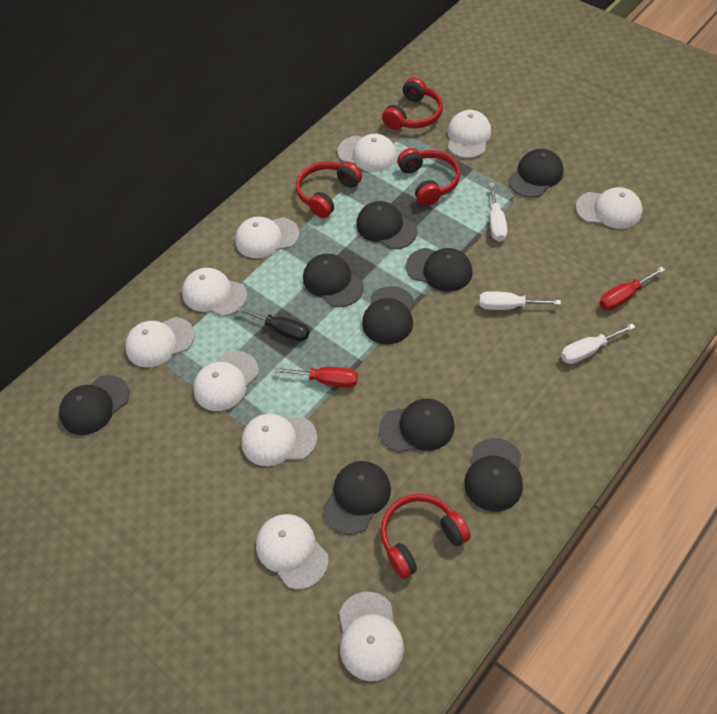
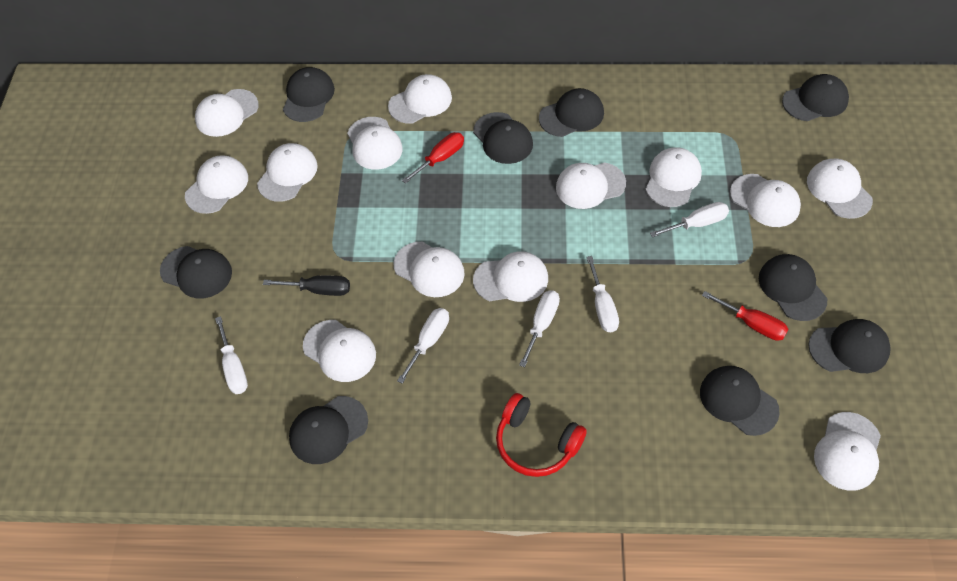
red headphones: 4 -> 1
white cap: 10 -> 13
white screwdriver: 3 -> 5

